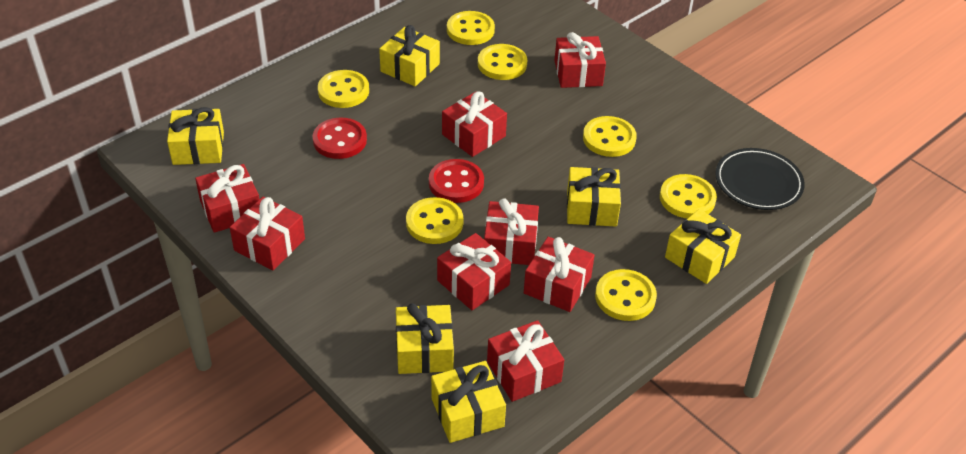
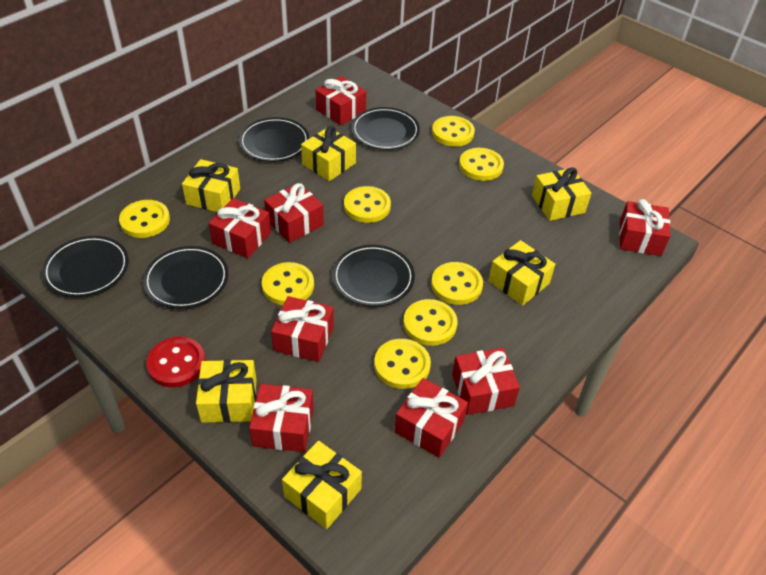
black plate: 1 -> 5
red button: 2 -> 1
yellow button: 7 -> 8

